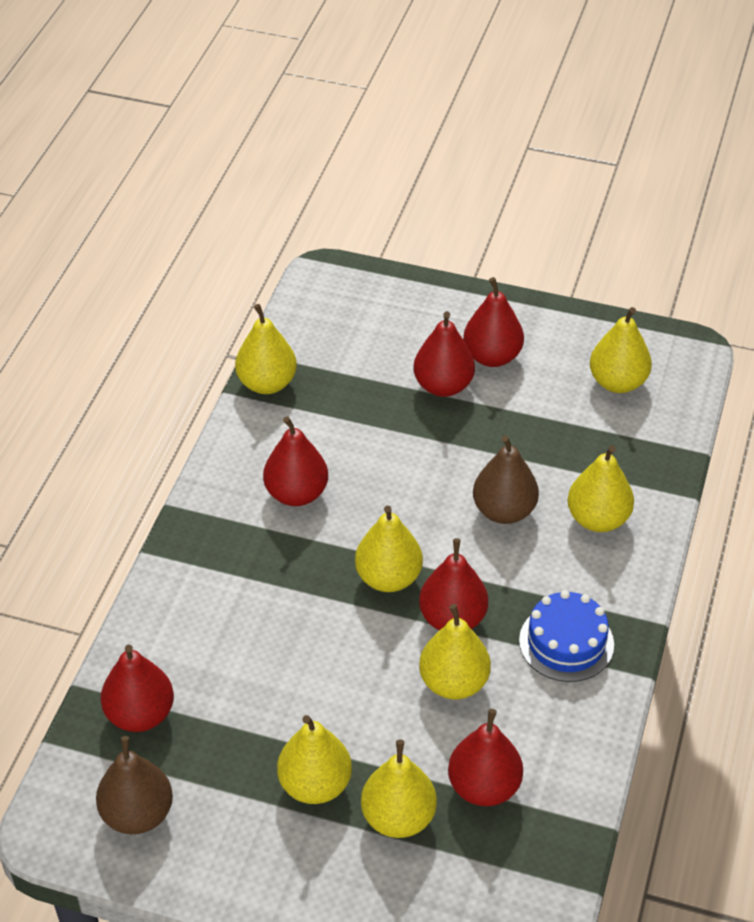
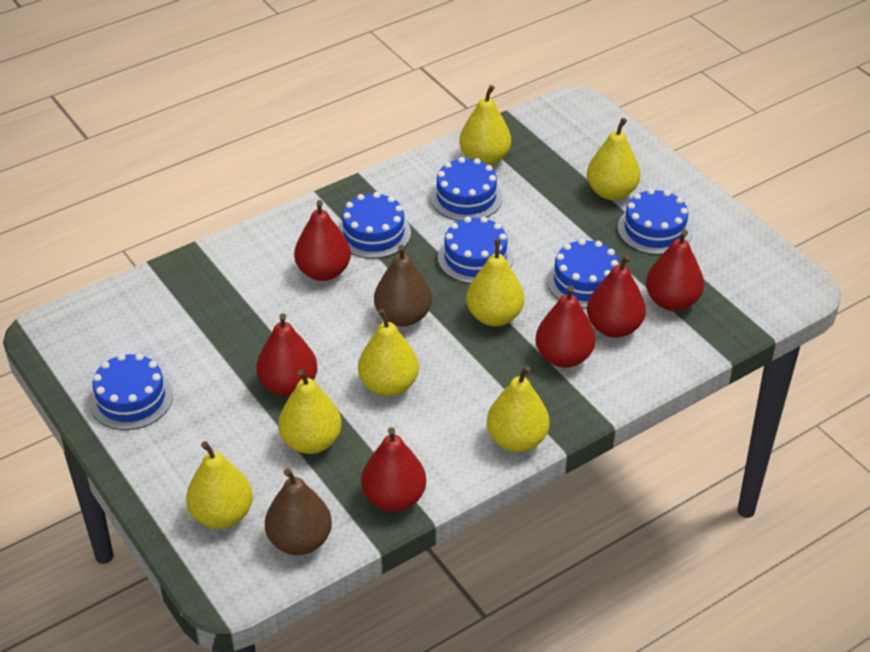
blue cake: 1 -> 6

